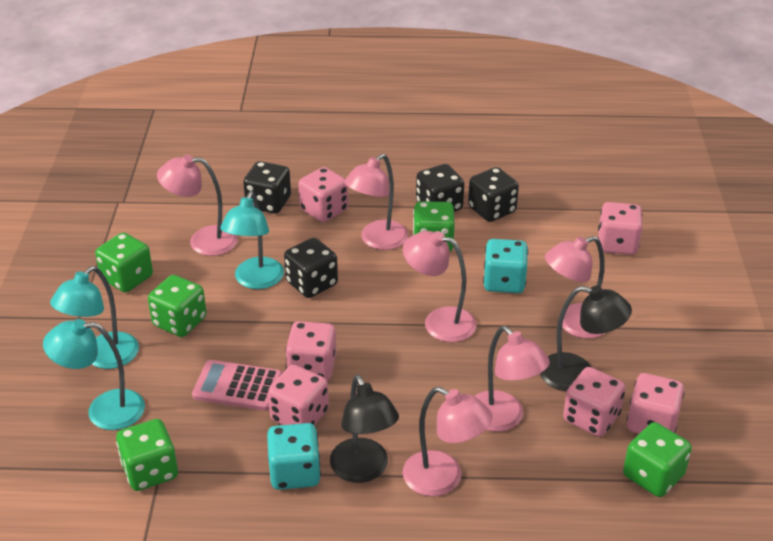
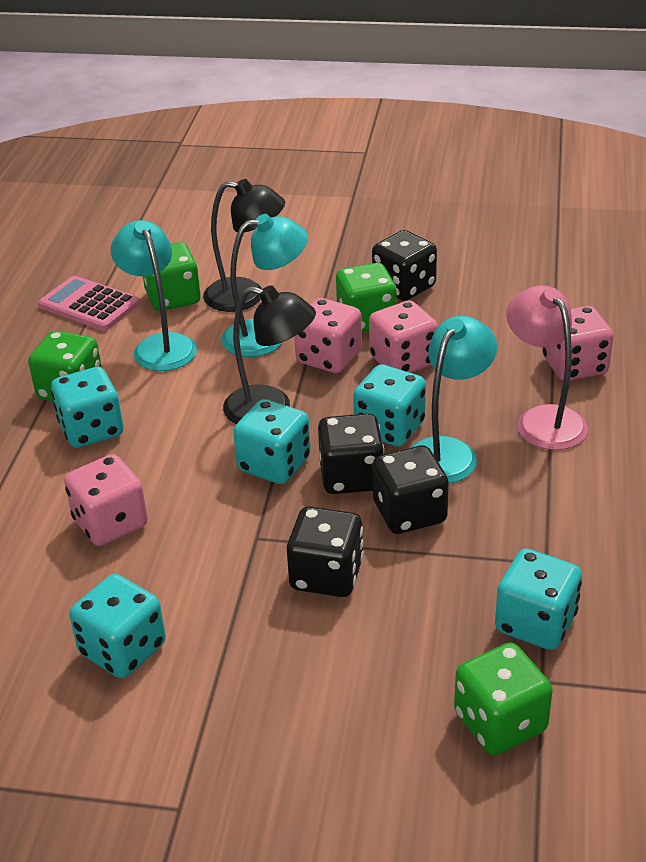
green dice: 5 -> 4
pink dice: 6 -> 4
pink lamp: 6 -> 1
turquoise dice: 2 -> 5

